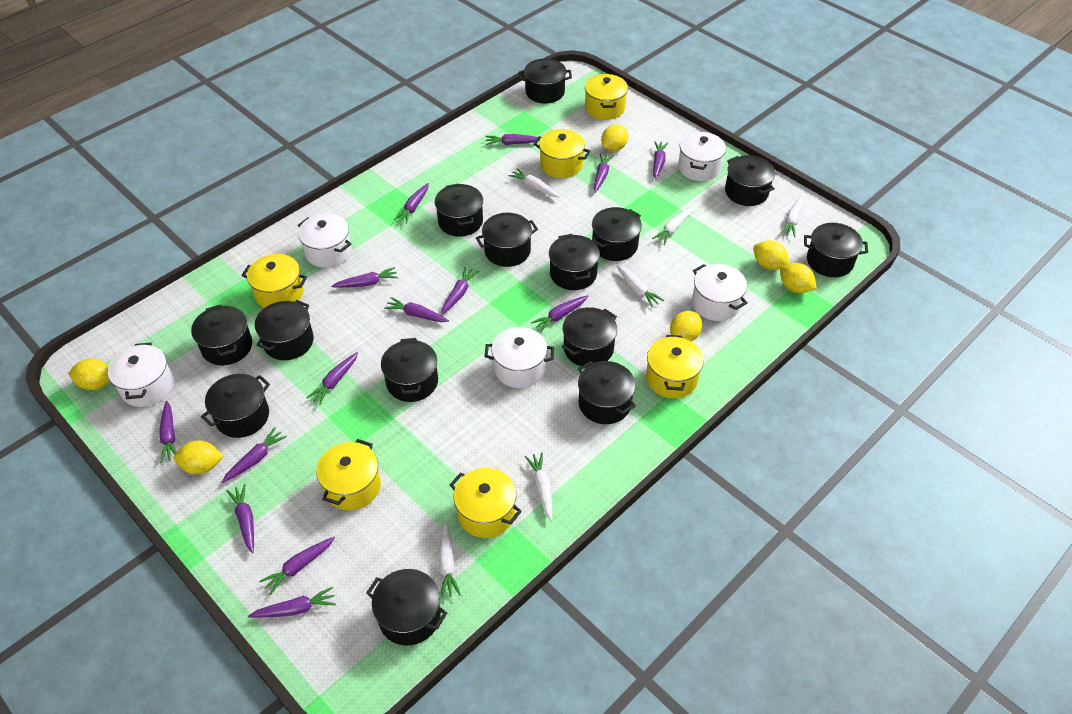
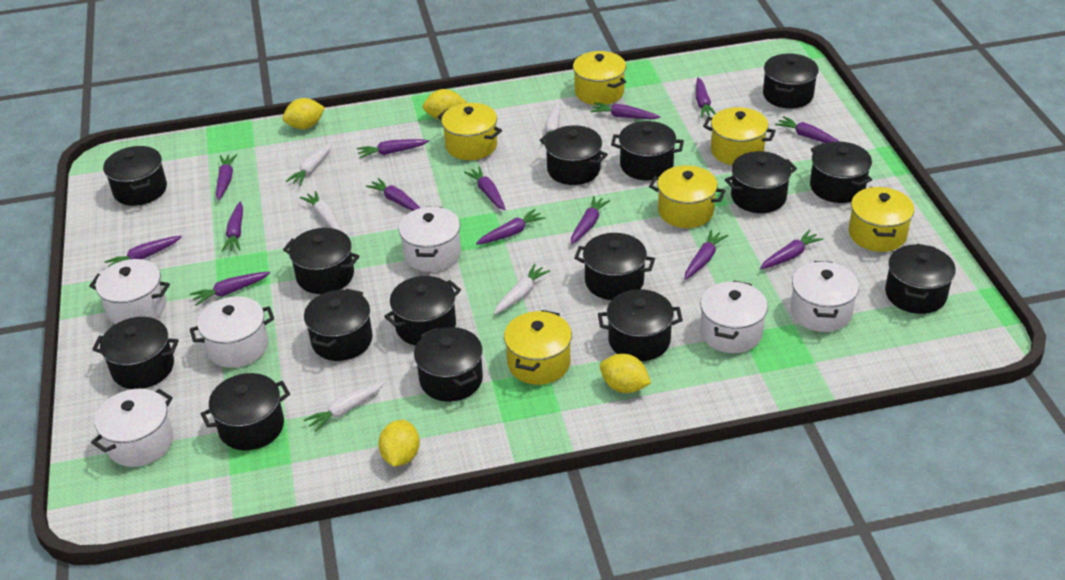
black pot: 14 -> 15
white carrot: 6 -> 5
white pot: 5 -> 6
yellow lemon: 6 -> 4

